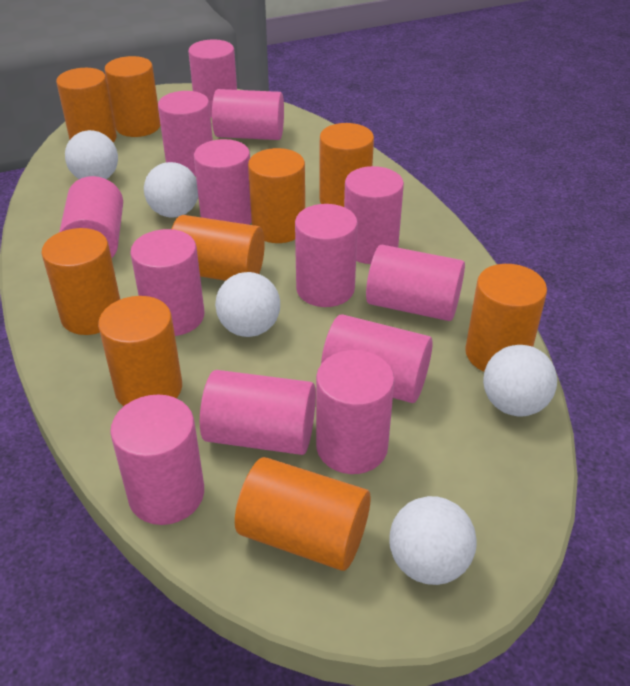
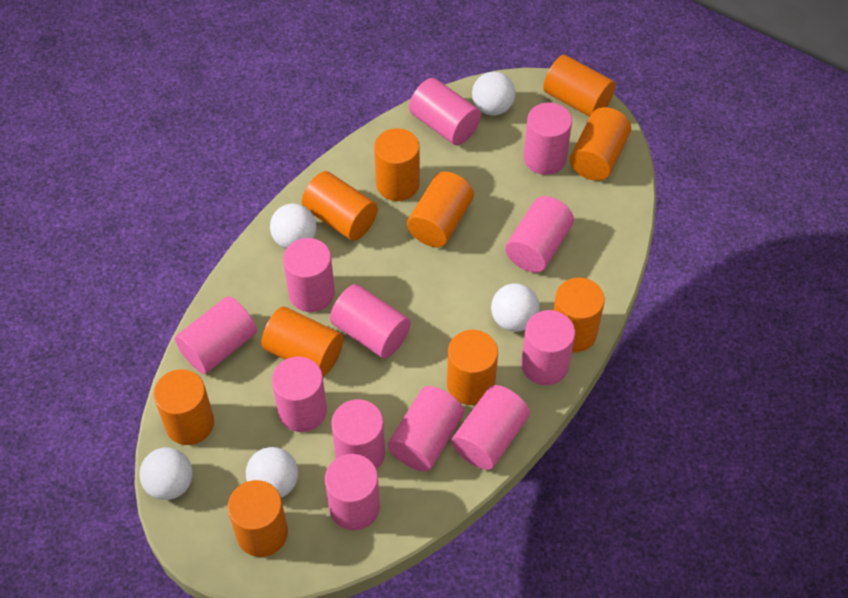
orange cylinder: 9 -> 10
pink cylinder: 13 -> 12

